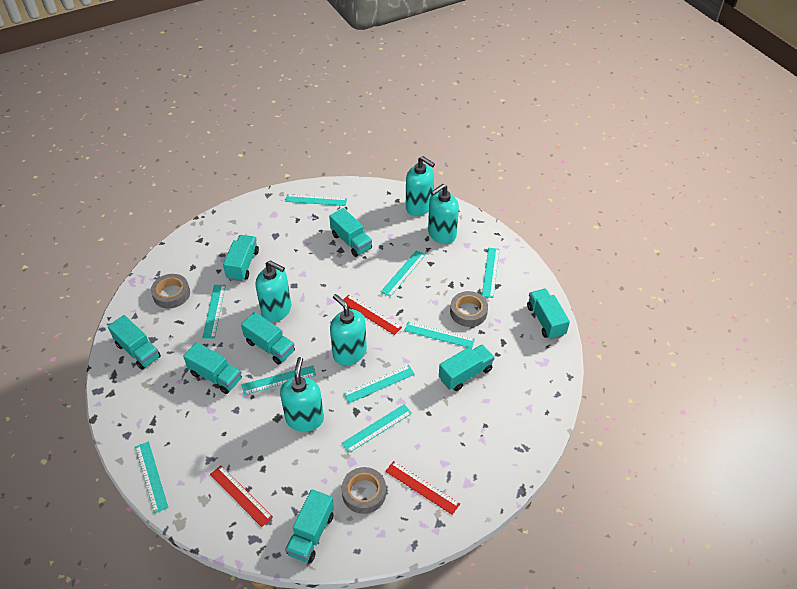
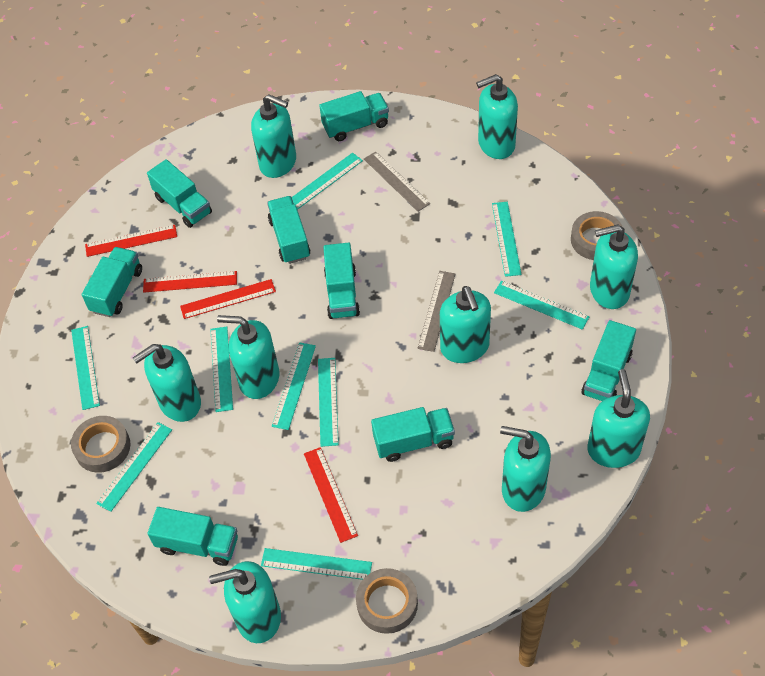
grey ruler: 0 -> 2
red ruler: 3 -> 4
turquoise soap dispenser: 5 -> 9

